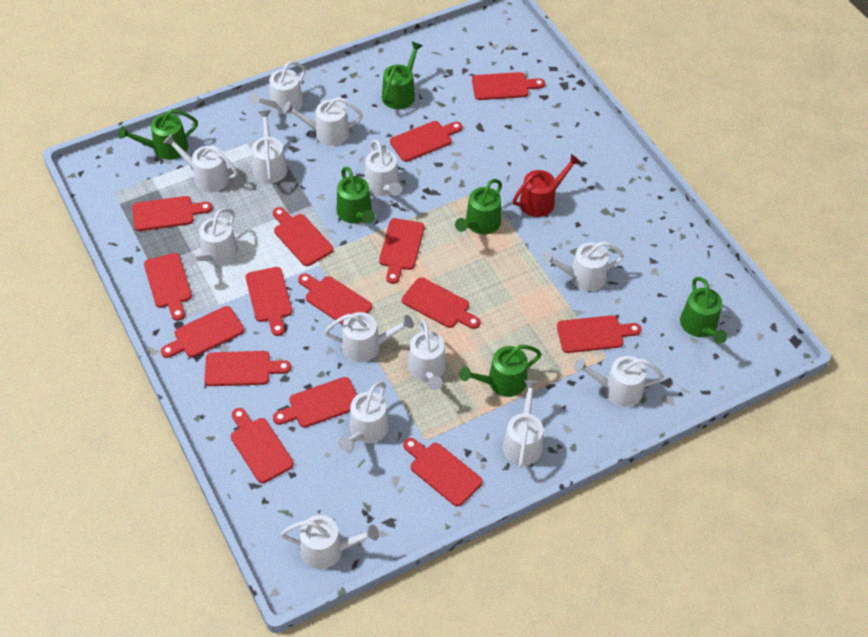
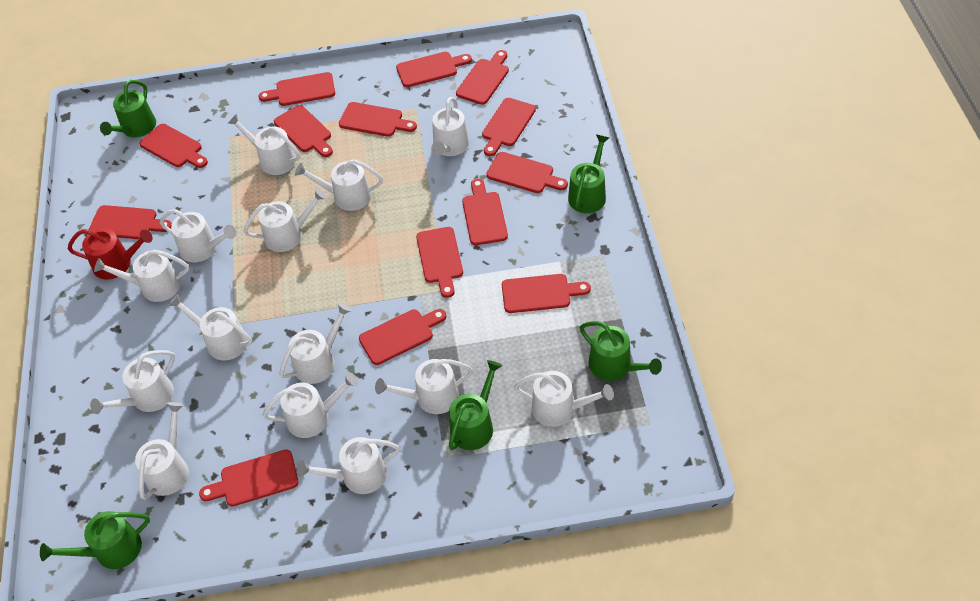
green watering can: 6 -> 5
red cutting board: 15 -> 14
white watering can: 13 -> 14

